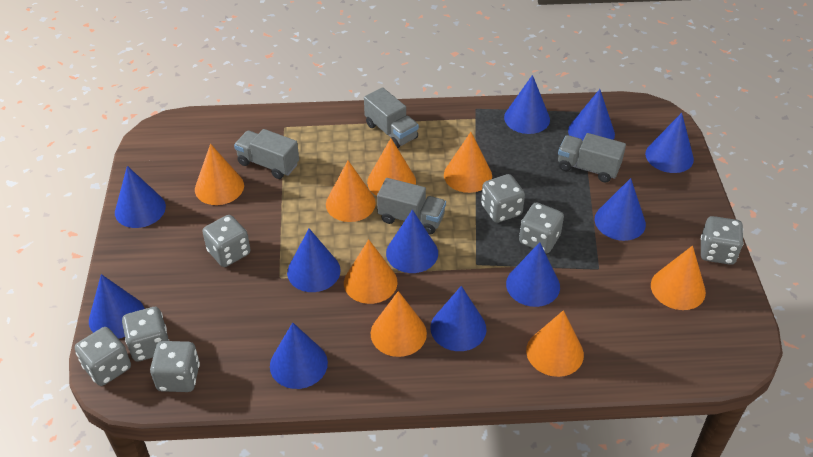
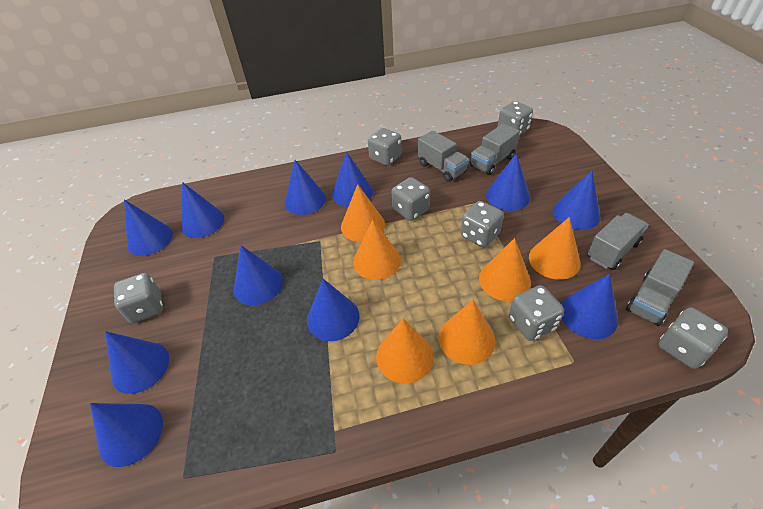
orange cone: 8 -> 6

